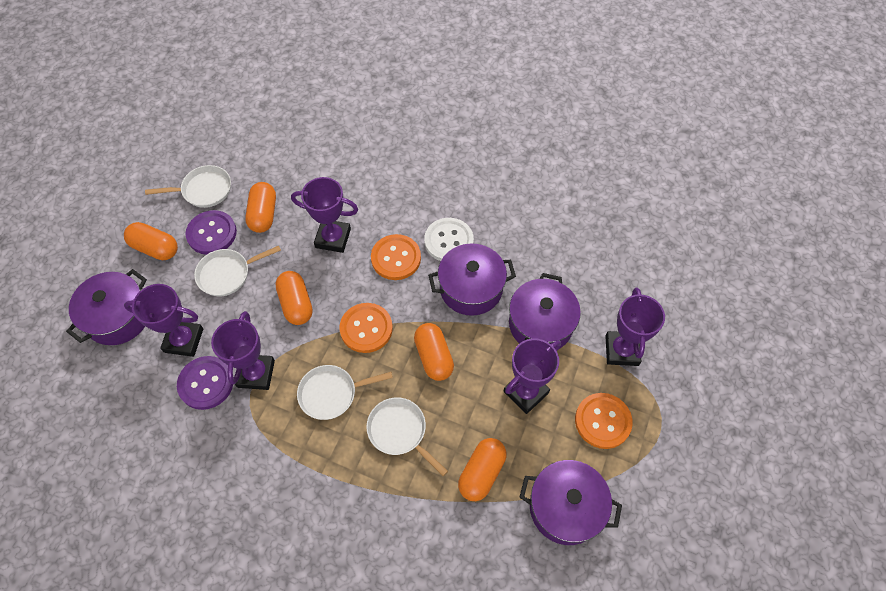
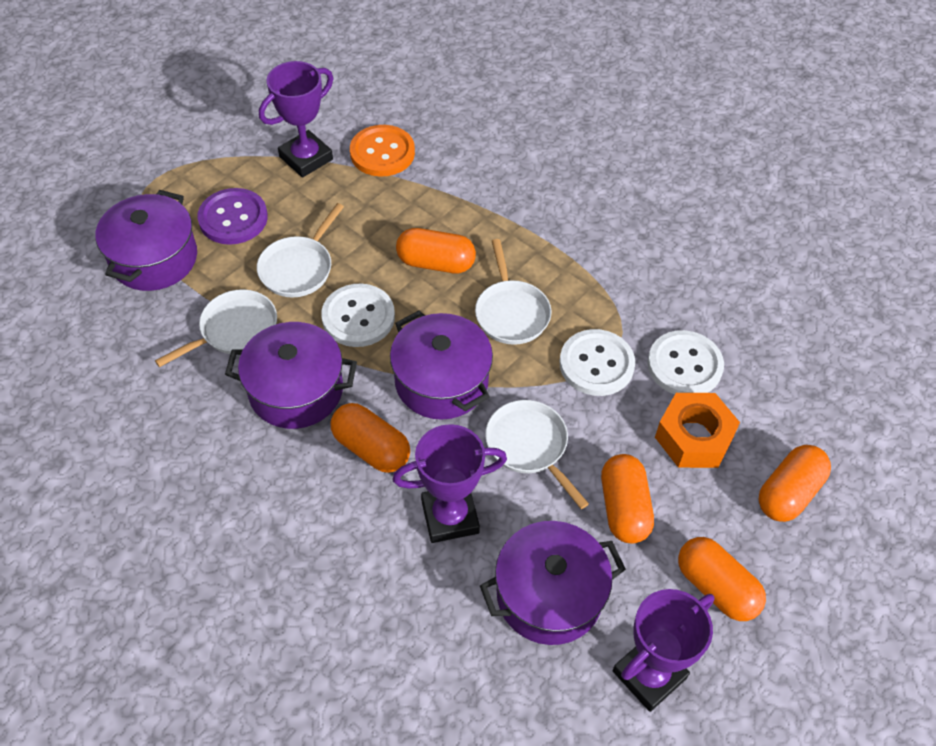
orange button: 3 -> 1
orange nut: 0 -> 1
purple button: 2 -> 1
purple trophy: 5 -> 3
white button: 1 -> 3

